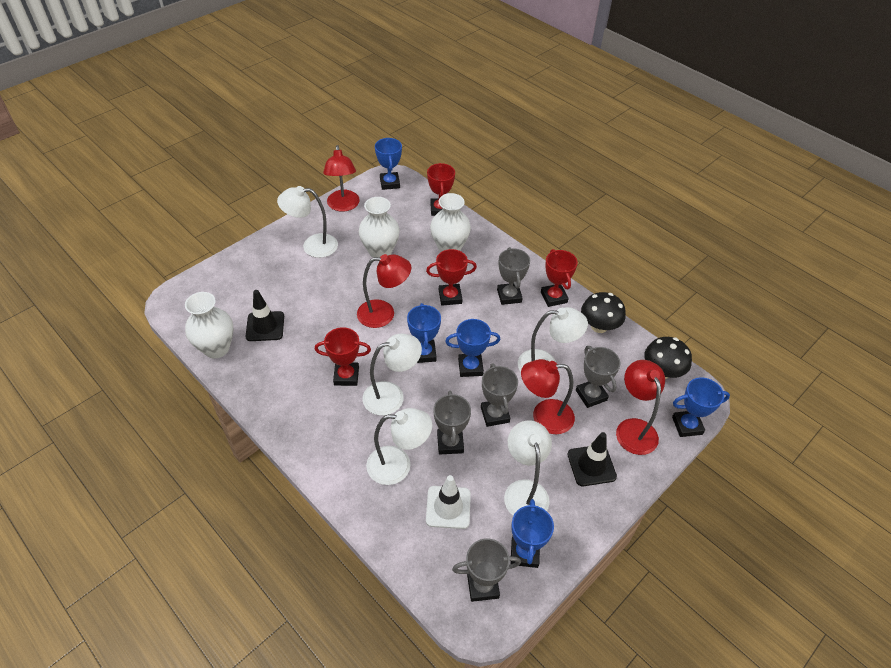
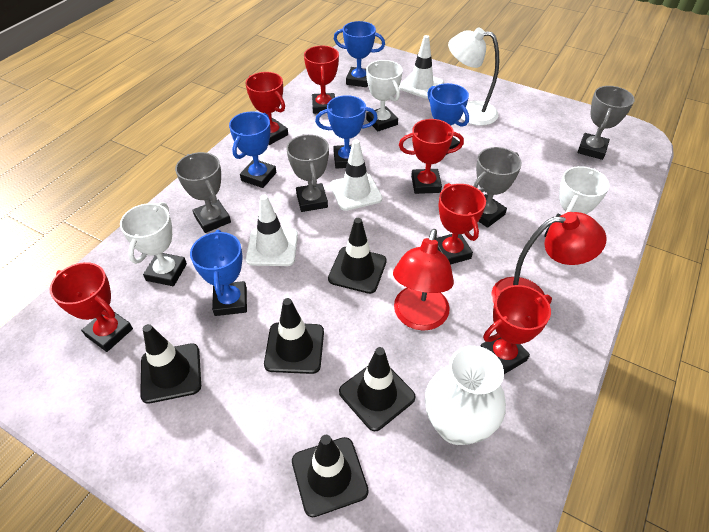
black mushroom: 2 -> 0
black traffic cone: 2 -> 5
grey trophy: 5 -> 4
red lamp: 4 -> 2
red trophy: 4 -> 6
white lamp: 5 -> 1
white traffic cone: 1 -> 3
white trophy: 0 -> 3
white vase: 3 -> 1

